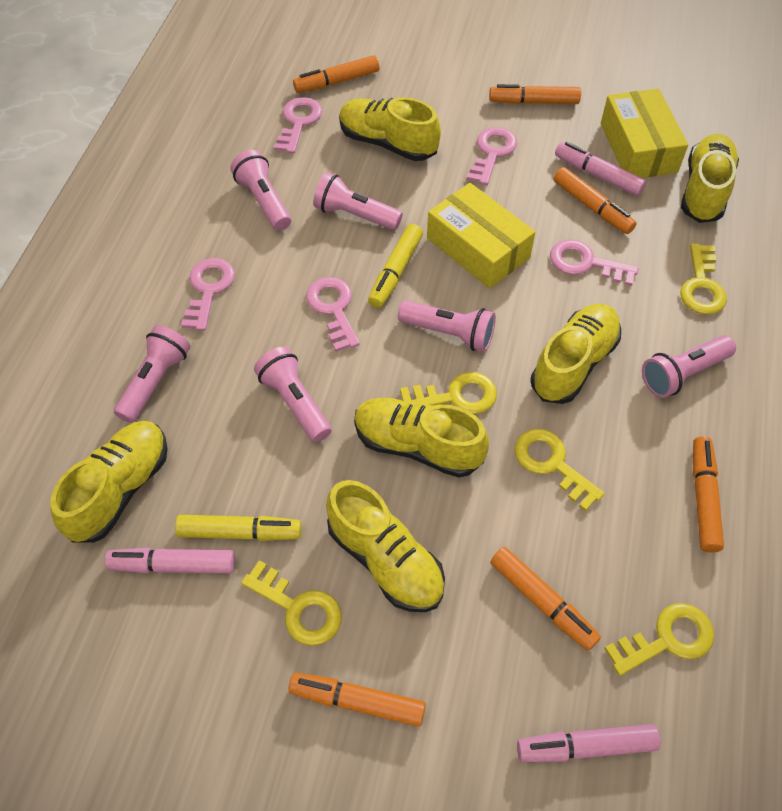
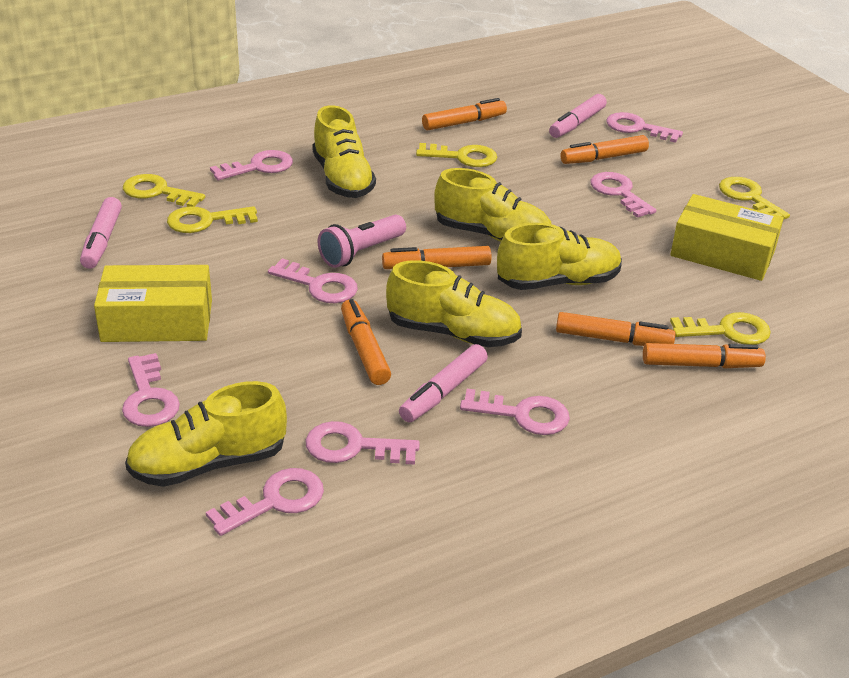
pink flashlight: 6 -> 1
pink key: 5 -> 8
yellow marker: 2 -> 0
yellow shoe: 6 -> 5

